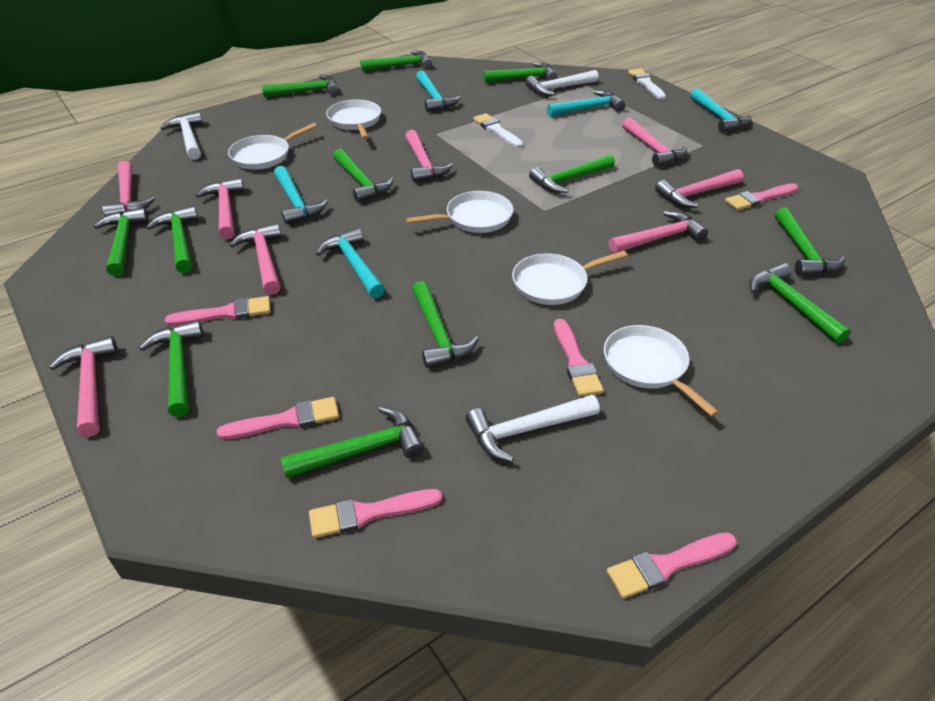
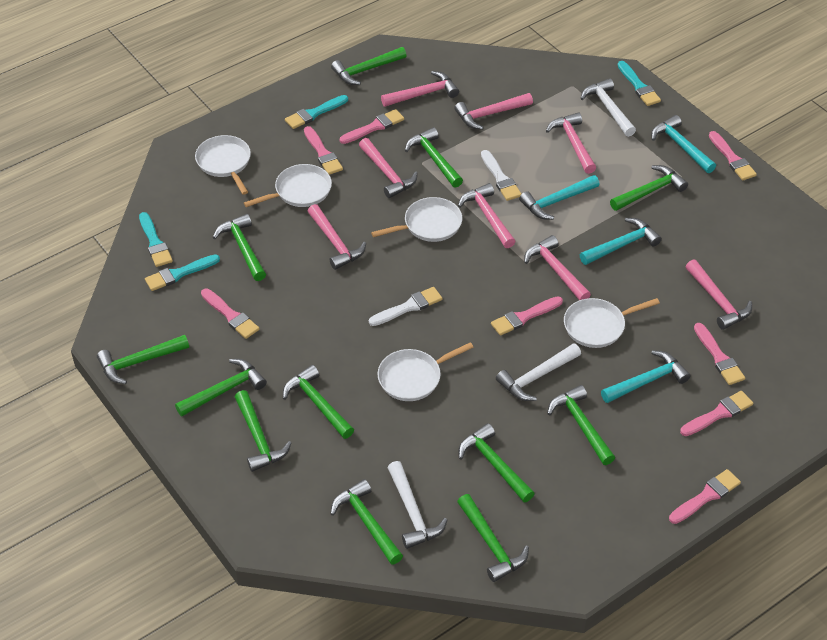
pink brush: 6 -> 8
turquoise brush: 0 -> 4
turquoise hammer: 5 -> 4

